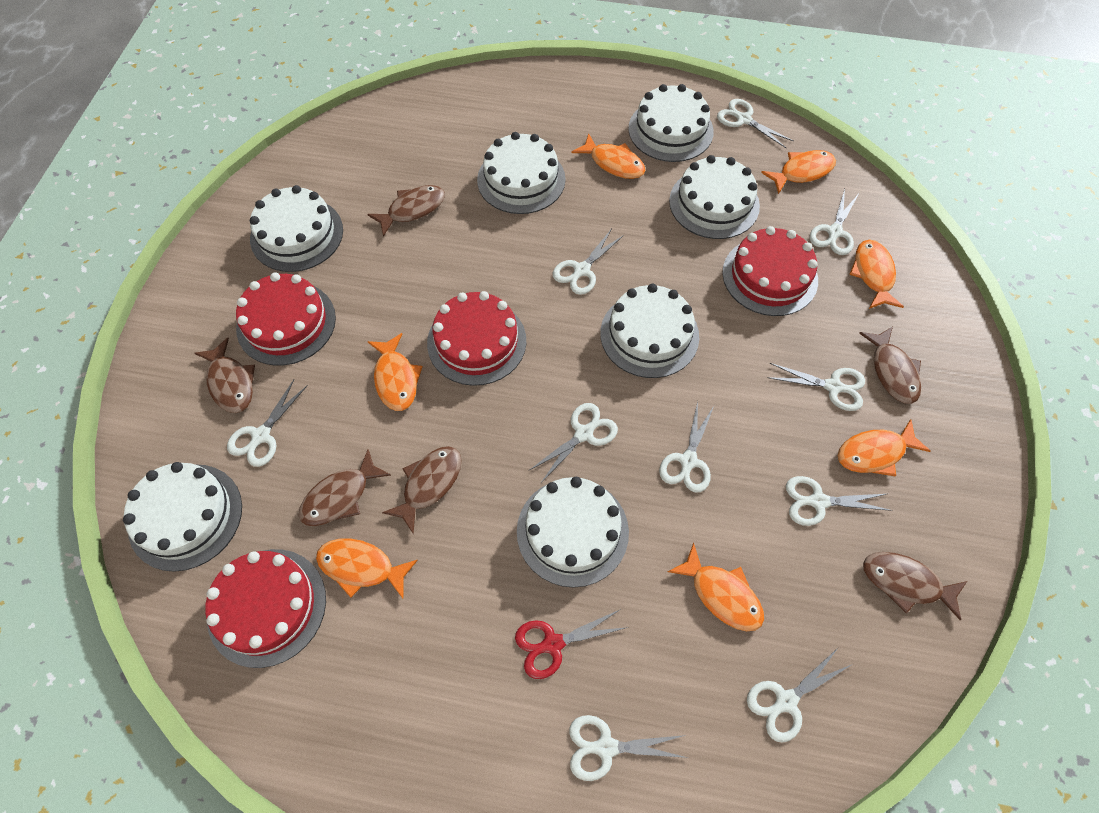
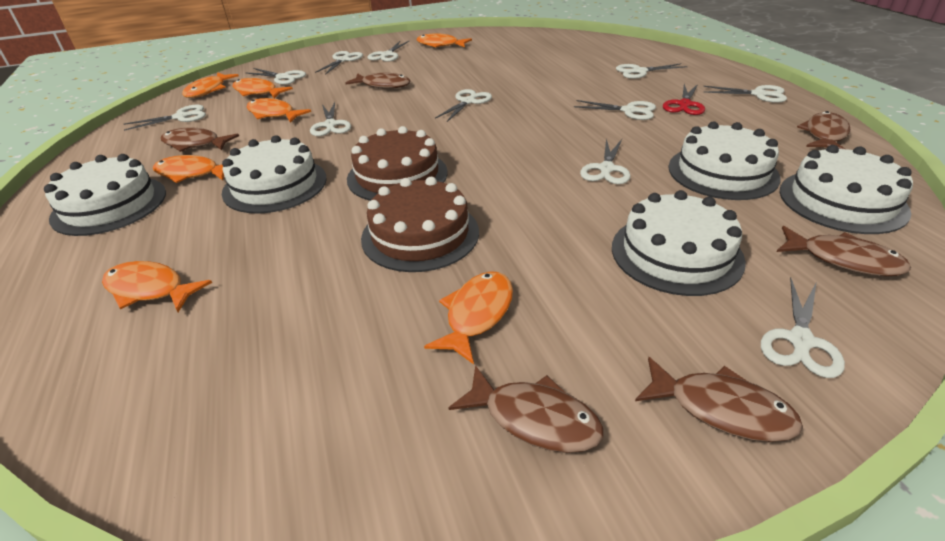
brown cake: 0 -> 2
red cake: 4 -> 0
white cake: 7 -> 5
white scissors: 10 -> 11

